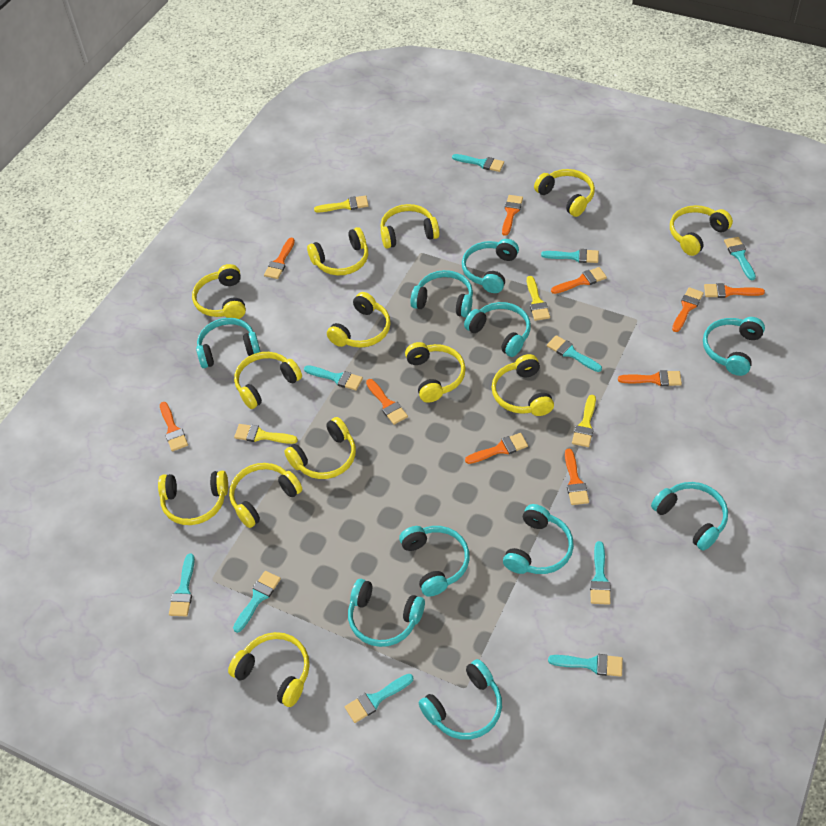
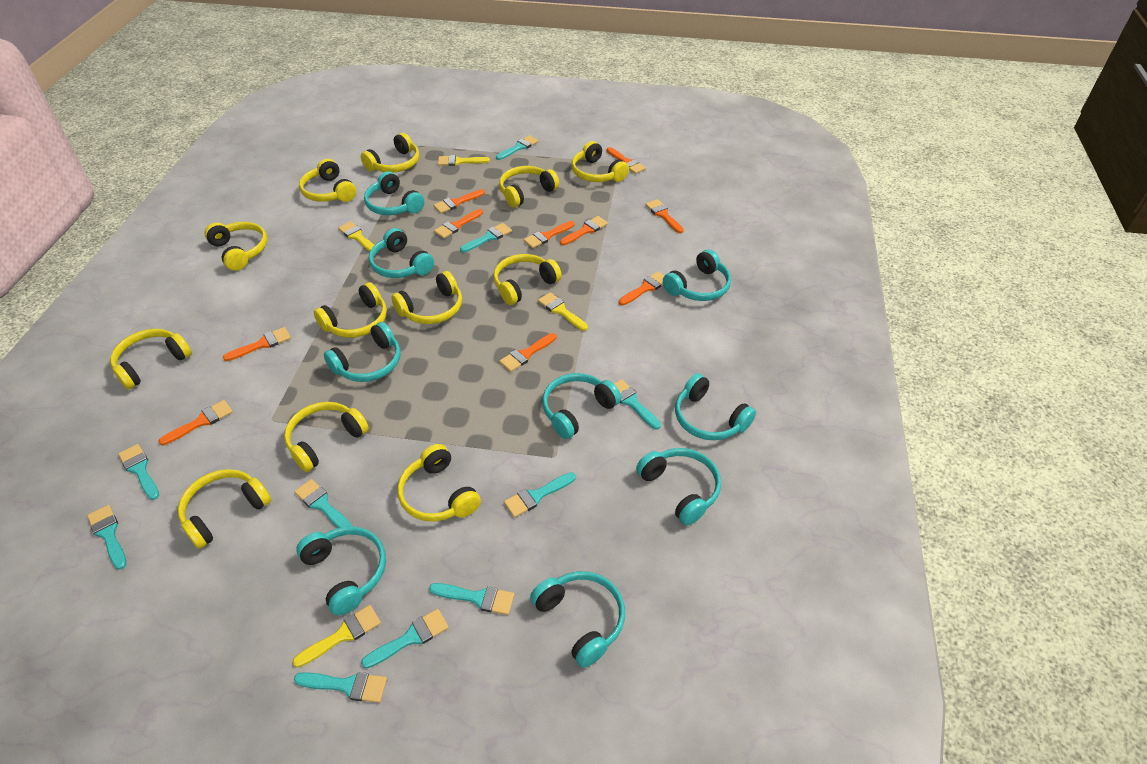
turquoise headphones: 10 -> 9
yellow headphones: 13 -> 12

